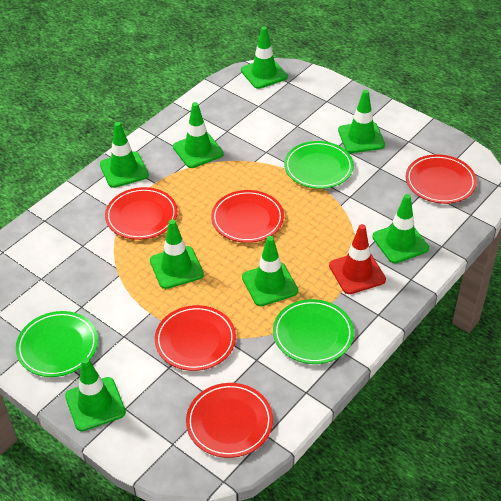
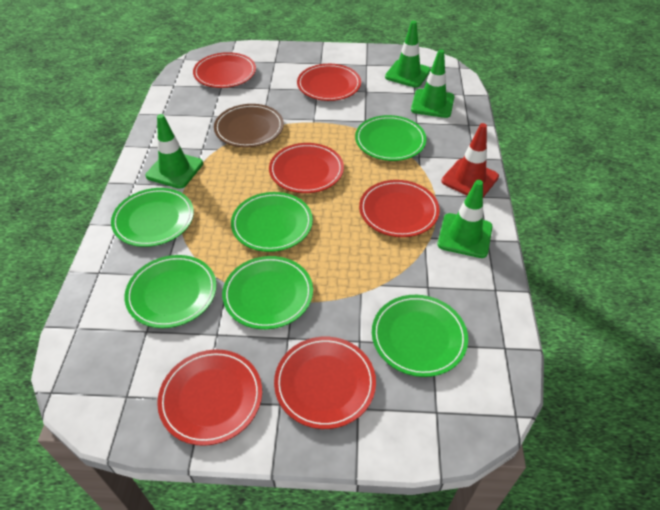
brown plate: 0 -> 1
green plate: 3 -> 6
green traffic cone: 8 -> 4
red plate: 5 -> 6

